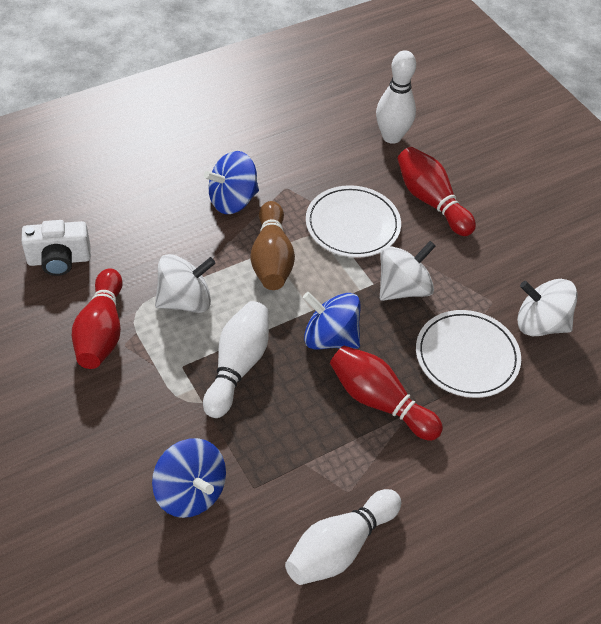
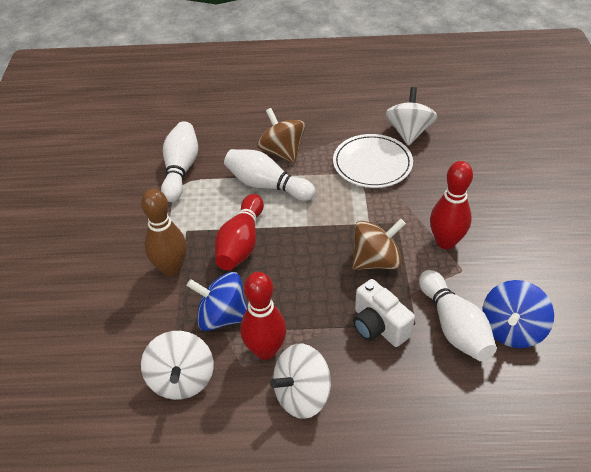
blue spinning top: 3 -> 2
brown spinning top: 0 -> 2
white plate: 2 -> 1

